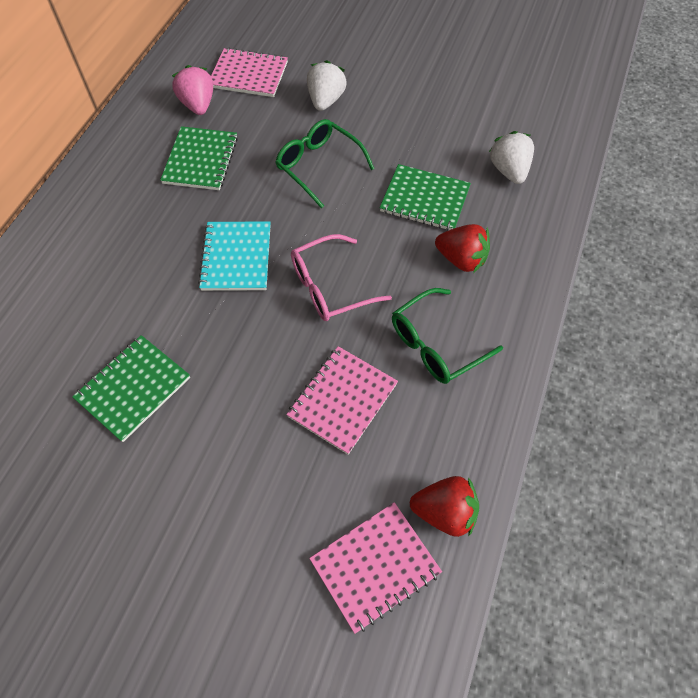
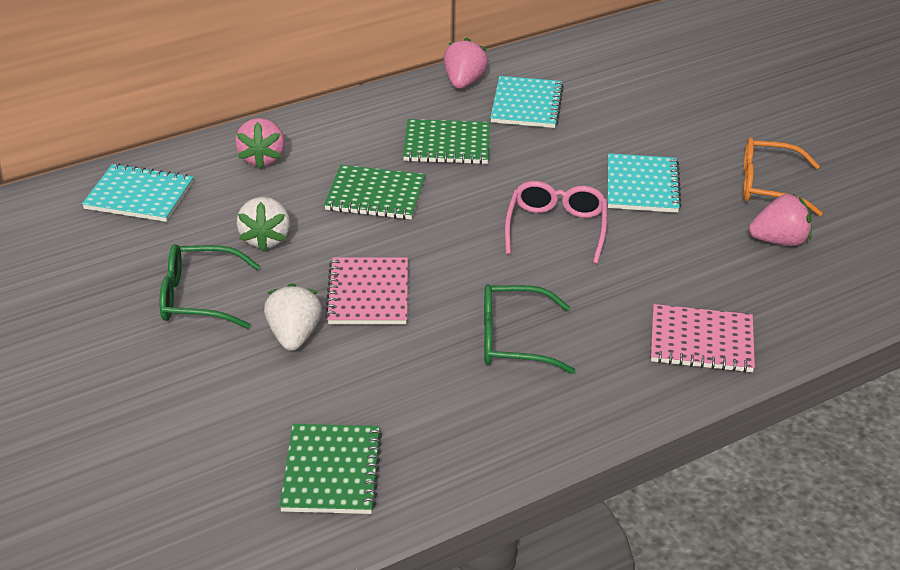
orange glasses: 0 -> 1
pink notebook: 3 -> 2
pink strawberry: 1 -> 3
red strawberry: 2 -> 0
turquoise notebook: 1 -> 3

